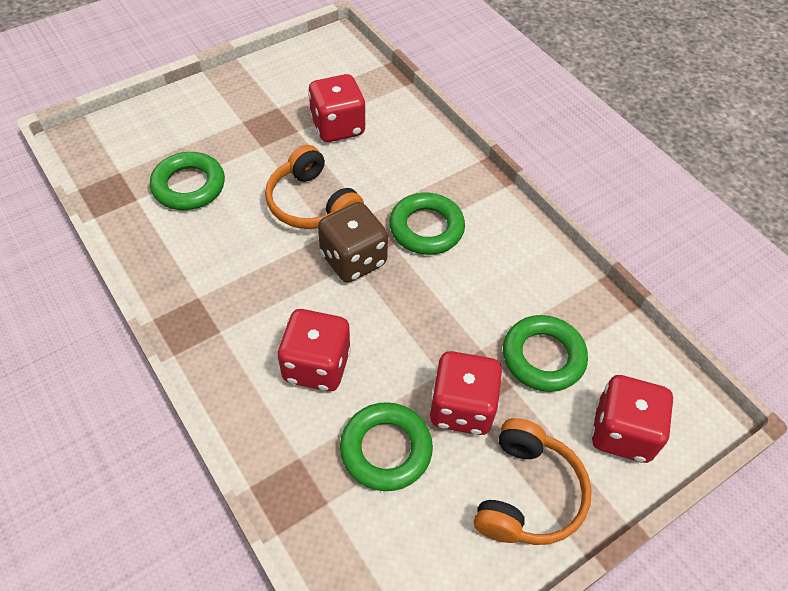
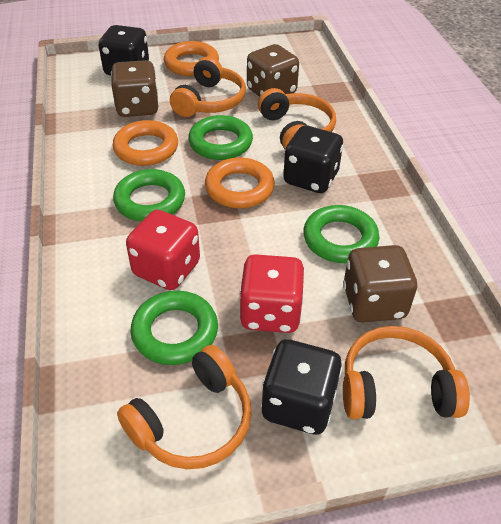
black dice: 0 -> 3
brown dice: 1 -> 3
orange headphones: 2 -> 4
orange ring: 0 -> 3
red dice: 4 -> 2

